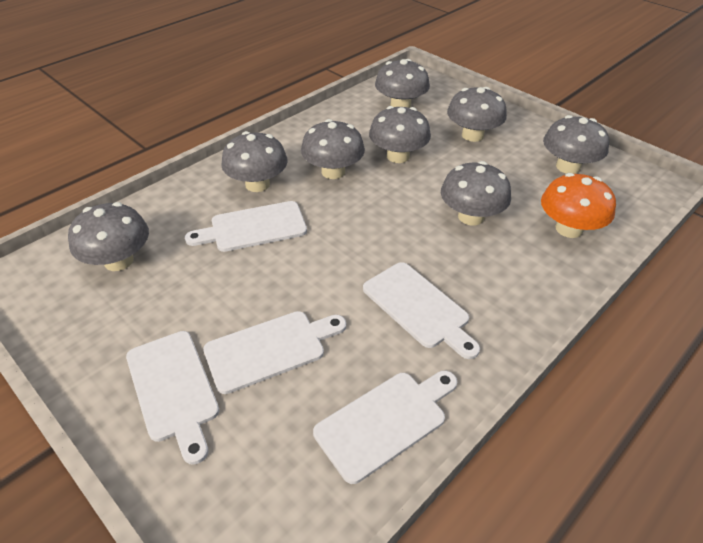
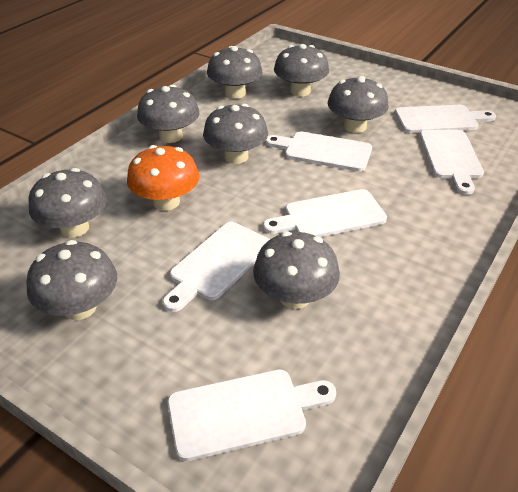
white cutting board: 5 -> 6

